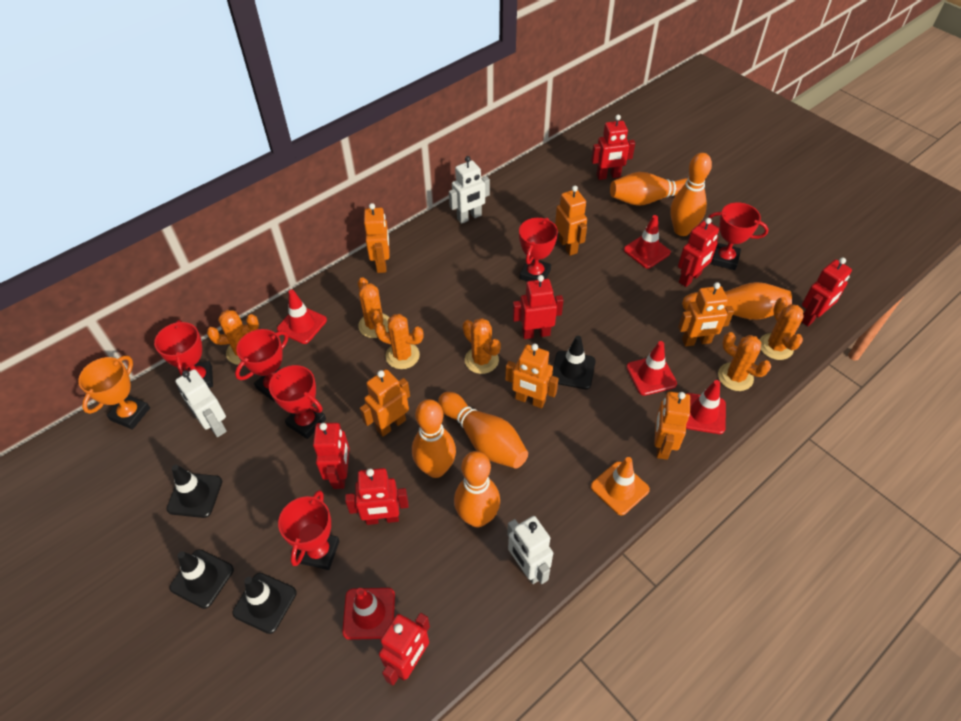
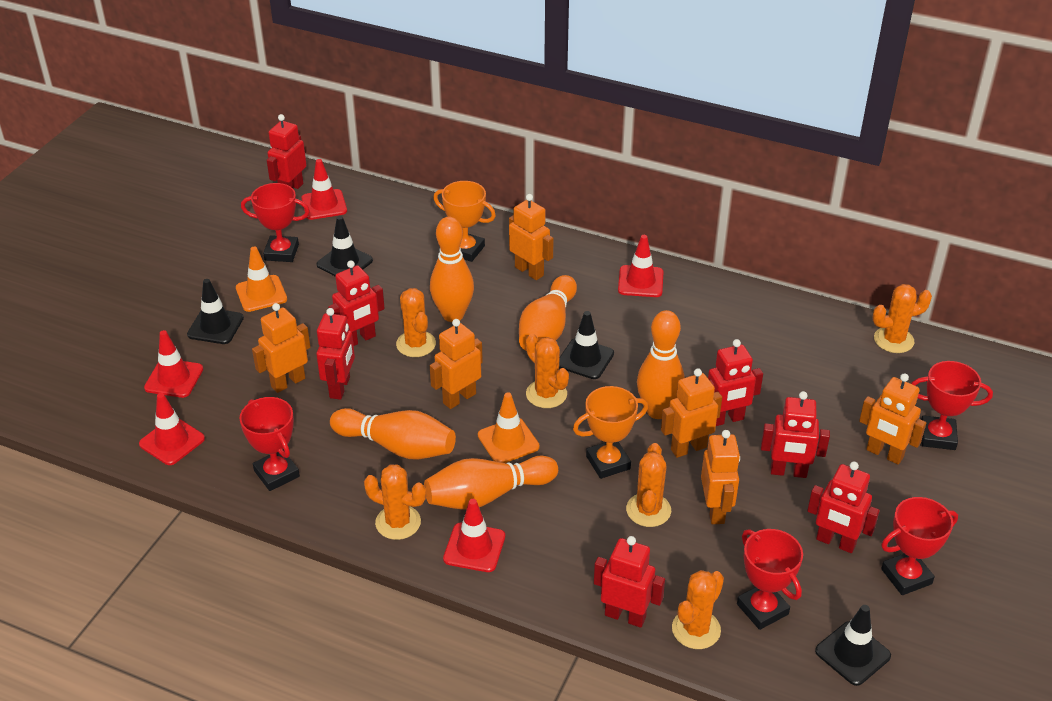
orange bowling pin: 6 -> 5
orange traffic cone: 1 -> 2
orange trophy: 1 -> 2
red trophy: 6 -> 5
white robot: 3 -> 0

